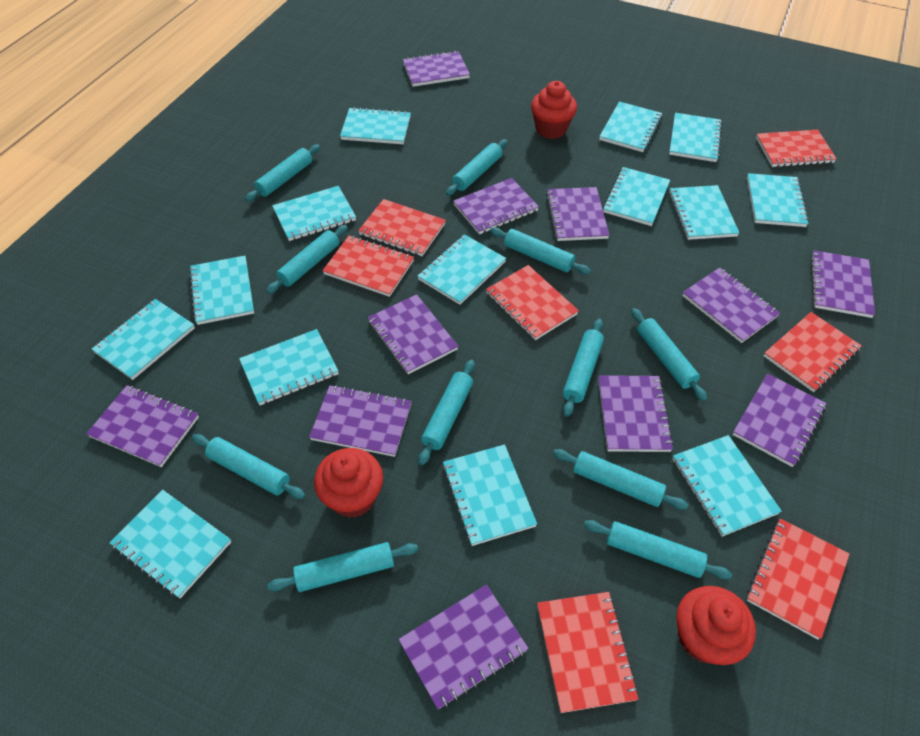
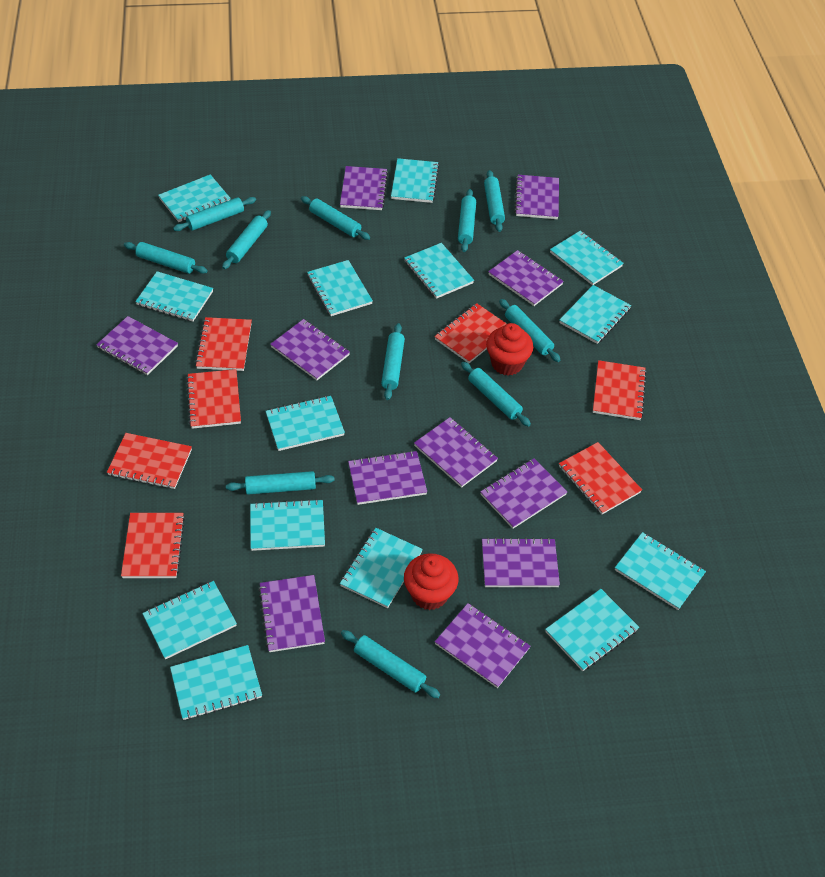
red cupcake: 3 -> 2

